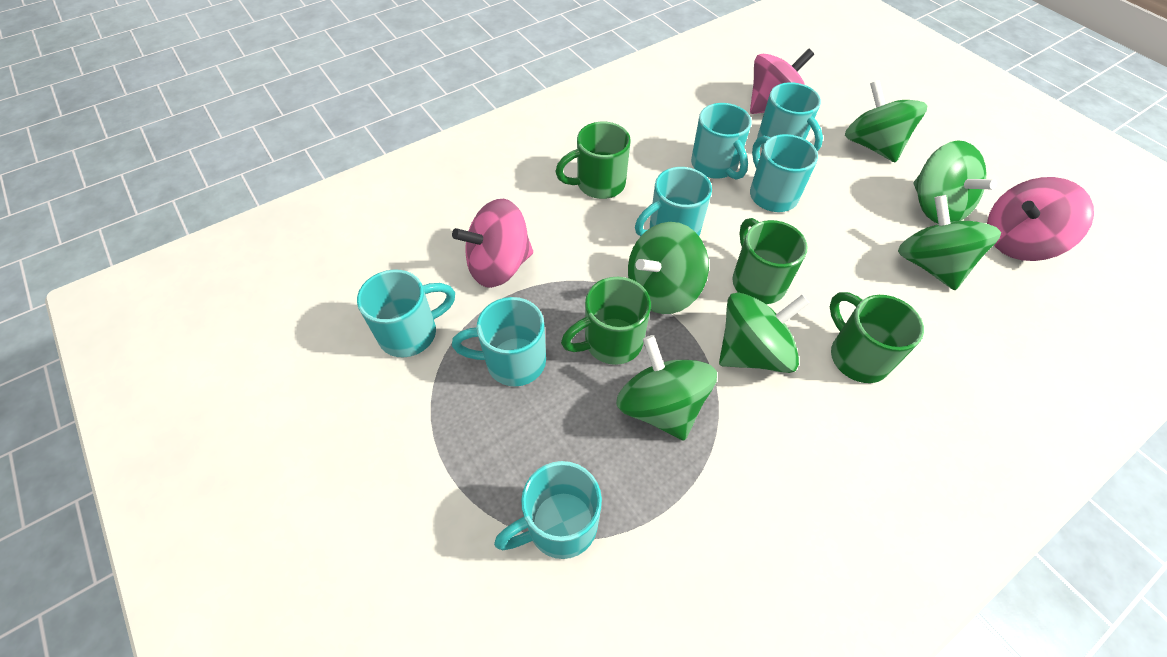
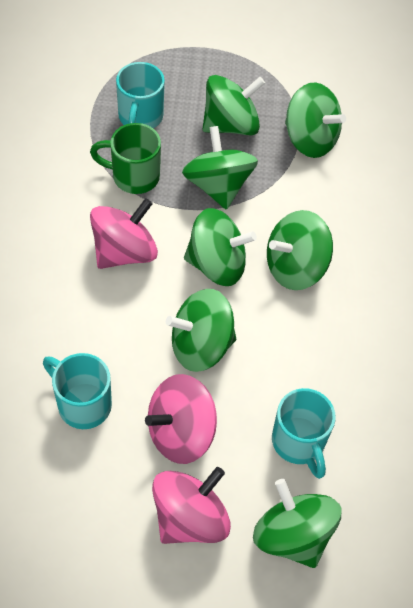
green mug: 4 -> 1
green spinning top: 6 -> 7
turquoise mug: 7 -> 3

